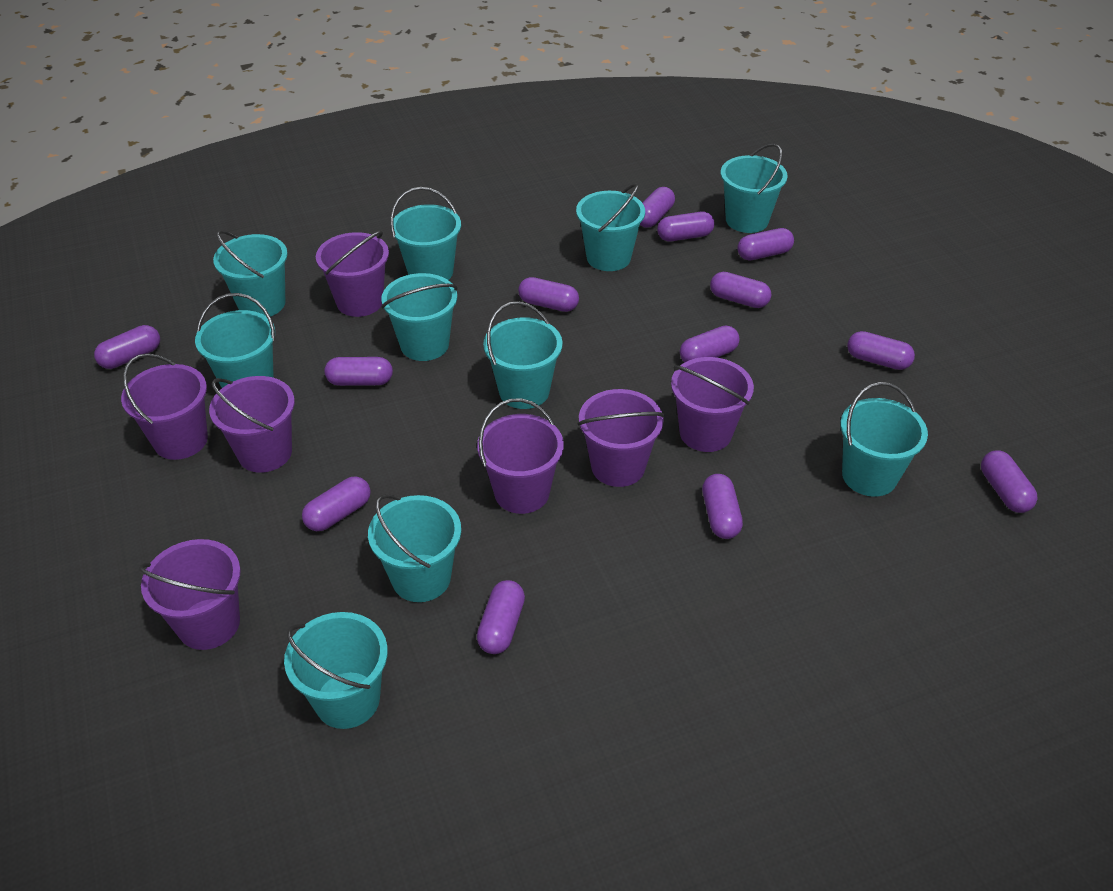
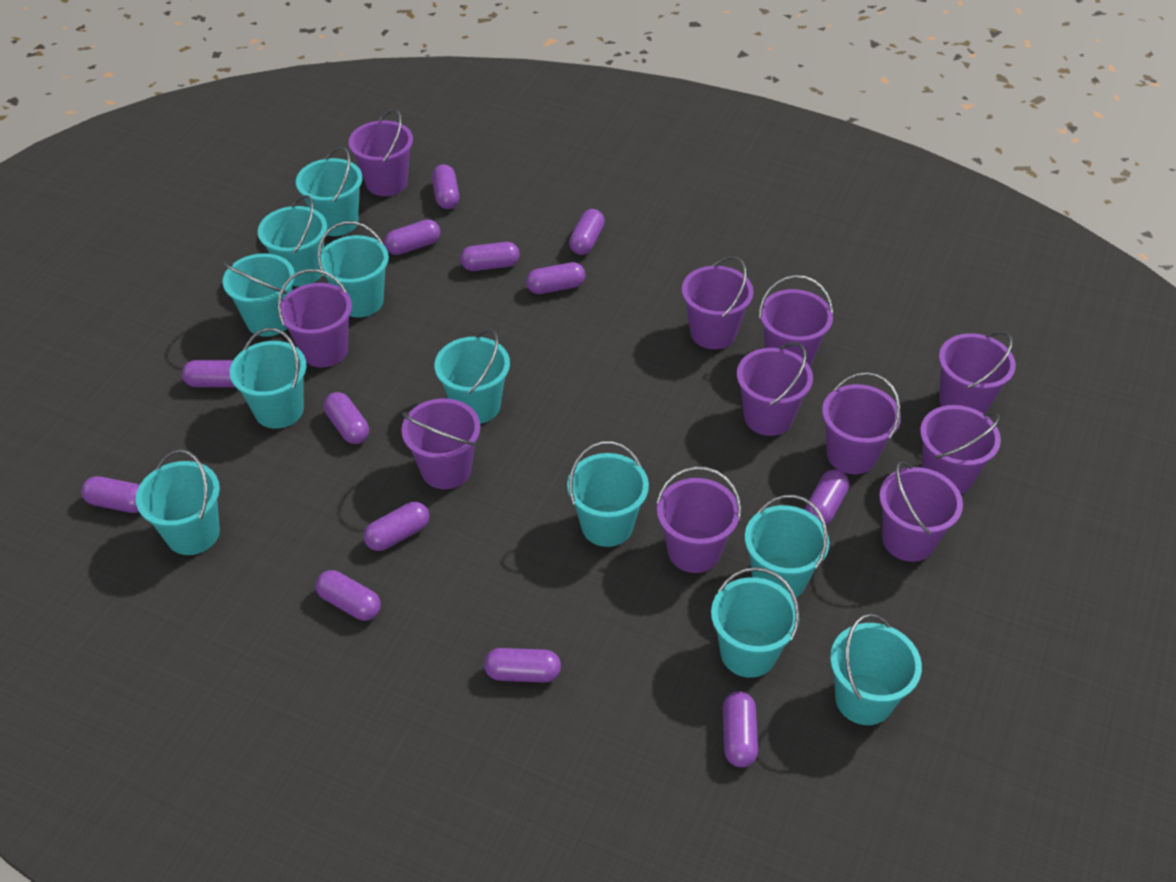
purple bucket: 7 -> 11
turquoise bucket: 10 -> 11

